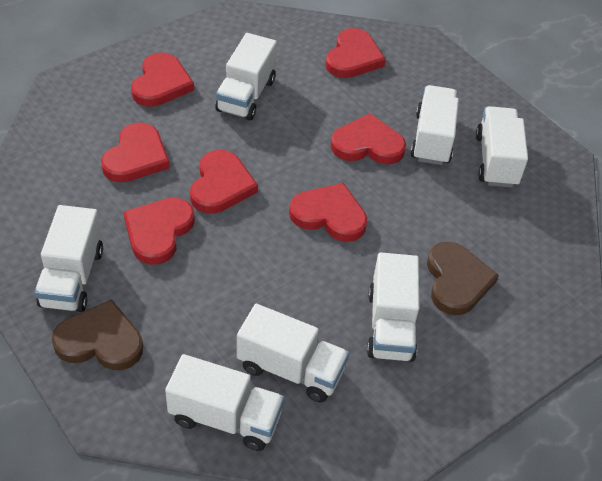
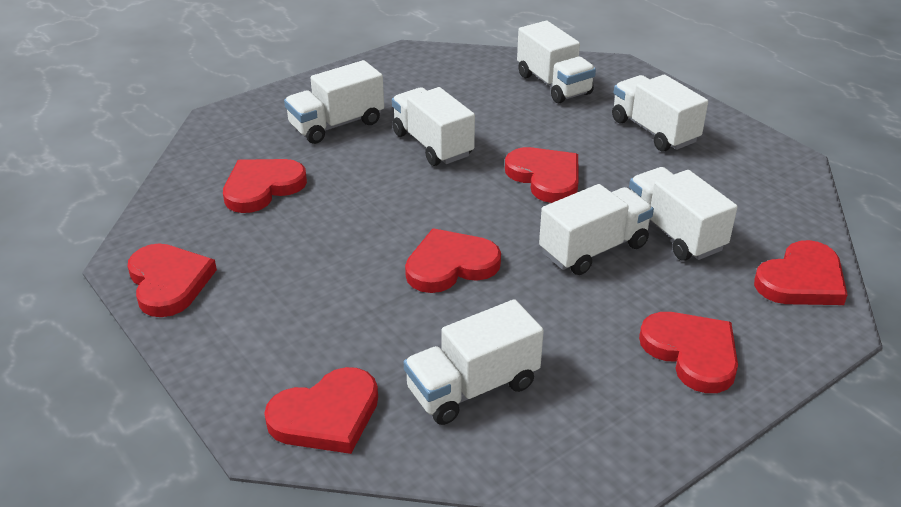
brown heart: 2 -> 0

